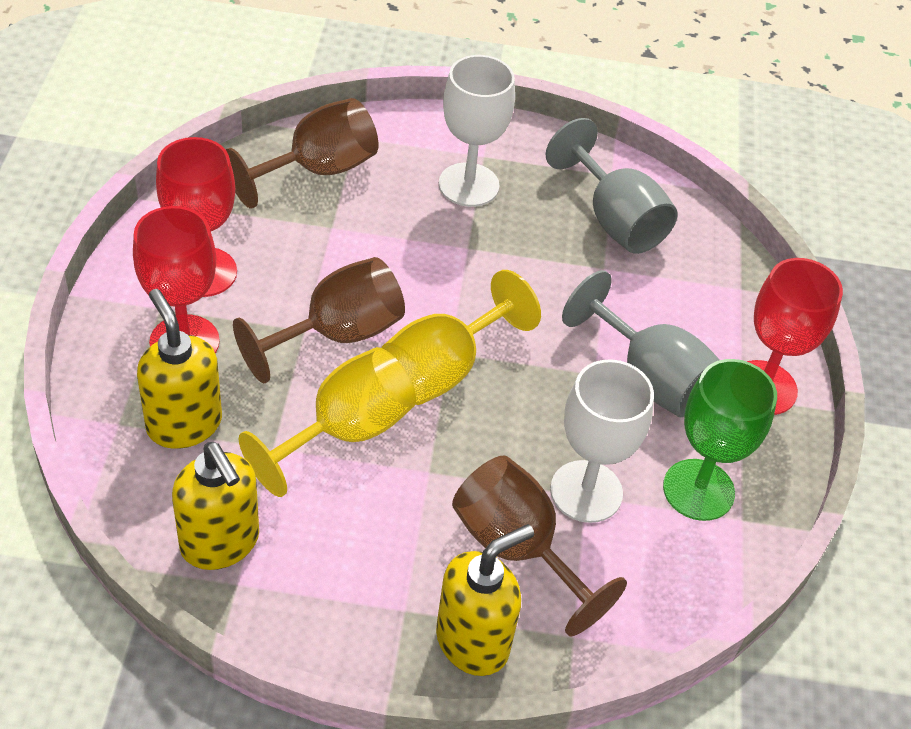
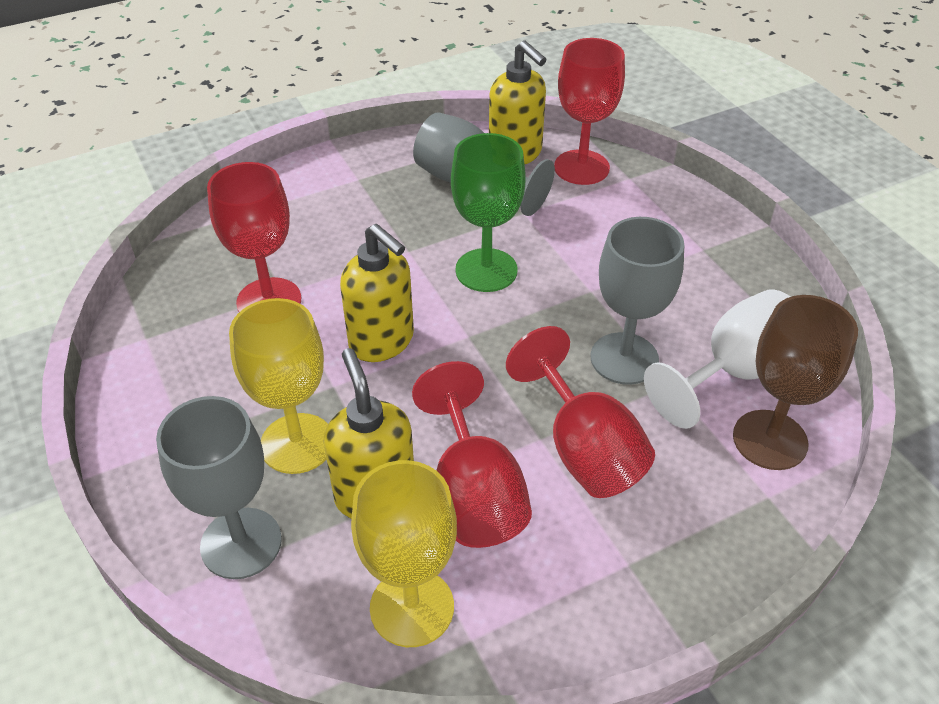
brown goblet: 3 -> 1
grey goblet: 2 -> 3
red goblet: 3 -> 4
white goblet: 2 -> 1

